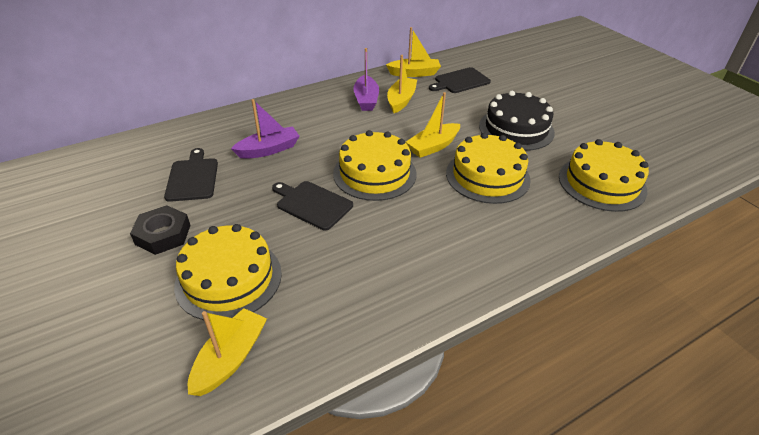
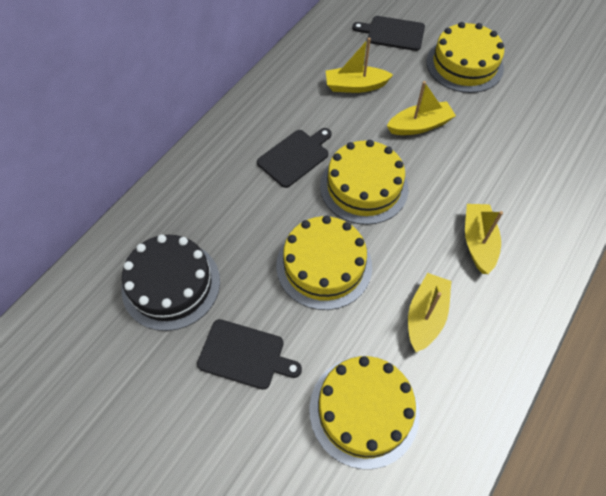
black nut: 1 -> 0
purple boat: 2 -> 0

